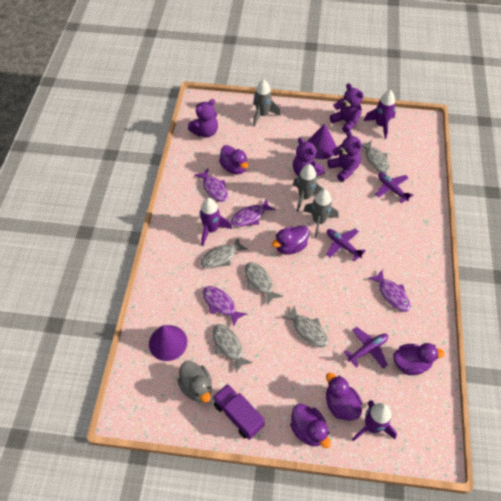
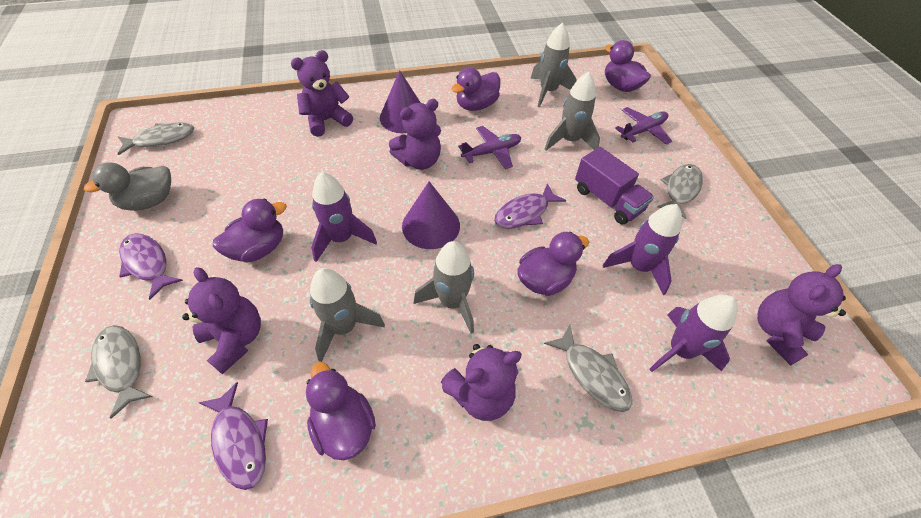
grey fish: 5 -> 4
grey rocket: 3 -> 4
purple fish: 4 -> 3
purple plane: 3 -> 2
purple teddy bear: 4 -> 5

